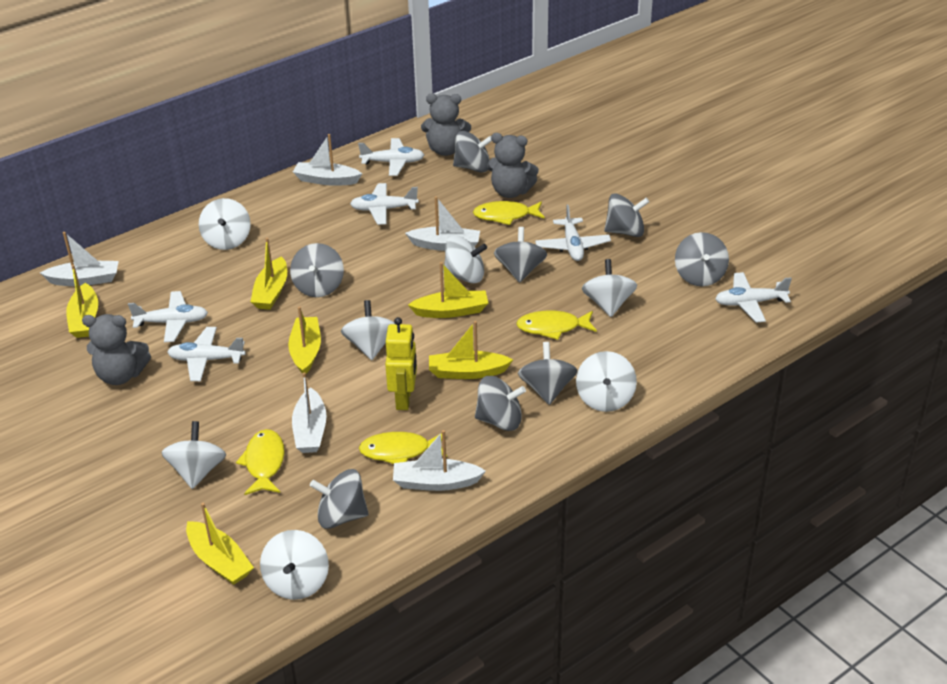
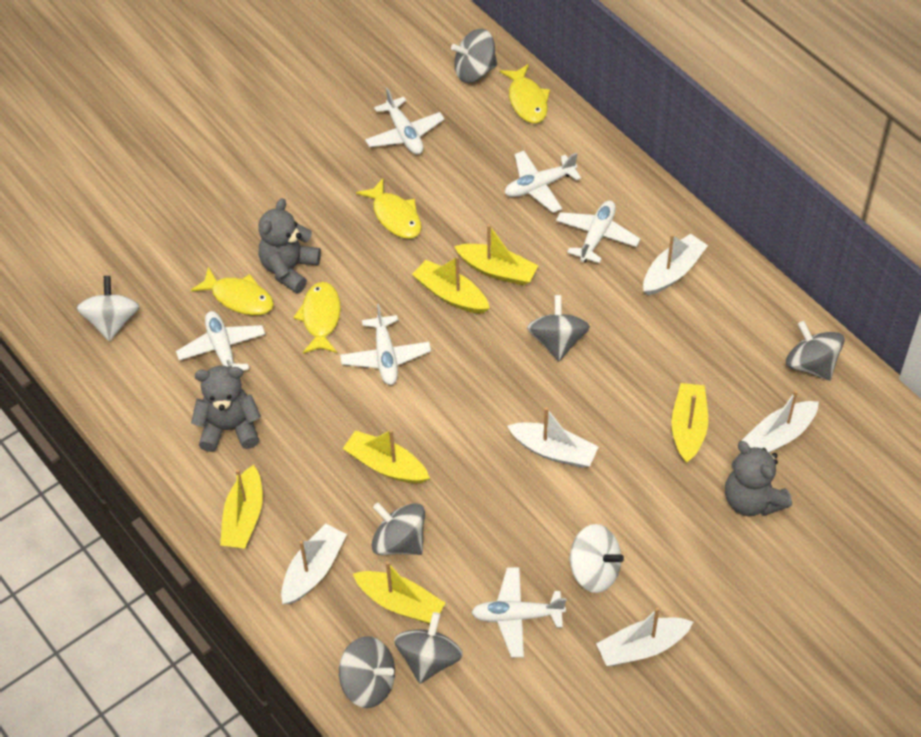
grey spinning top: 8 -> 6
white spinning top: 7 -> 2
yellow robot: 1 -> 0

